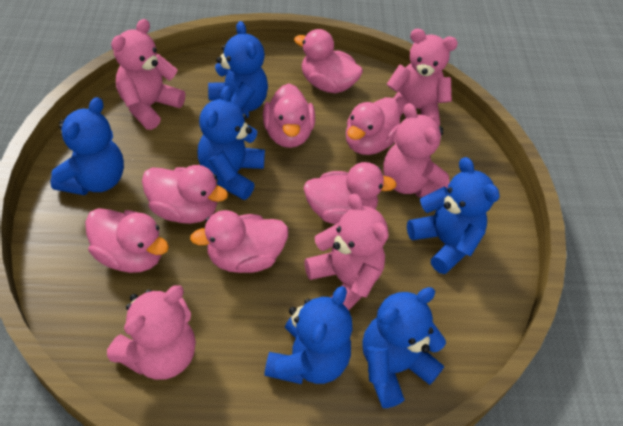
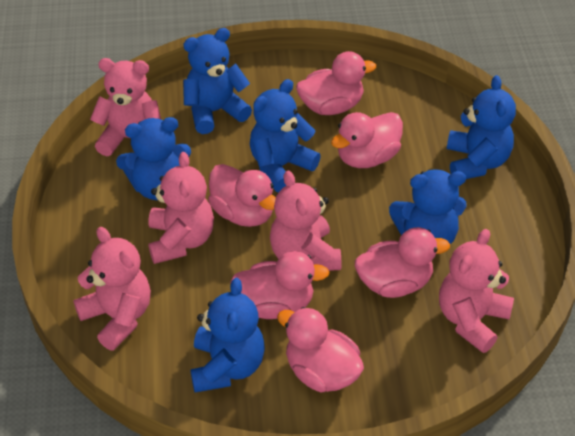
pink duck: 7 -> 6

